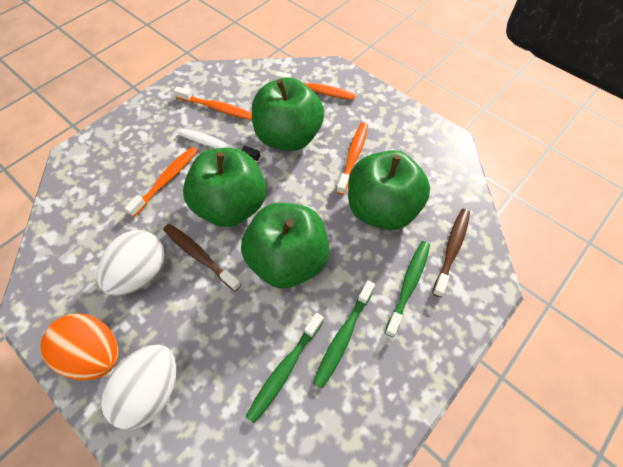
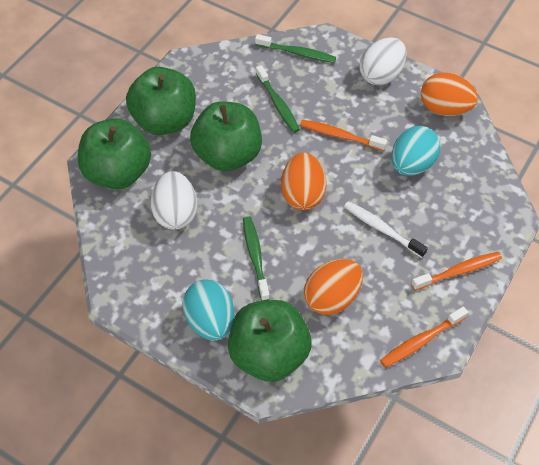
brown toothbrush: 2 -> 0
orange egg: 1 -> 3
orange toothbrush: 4 -> 3
turquoise egg: 0 -> 2

